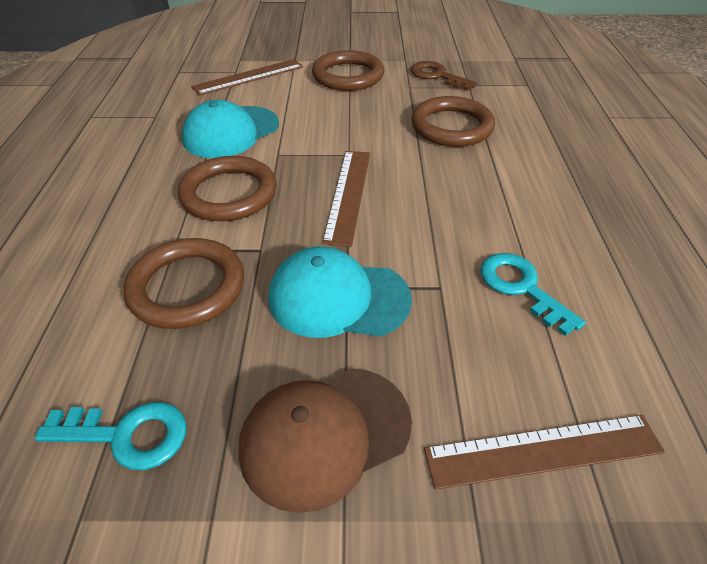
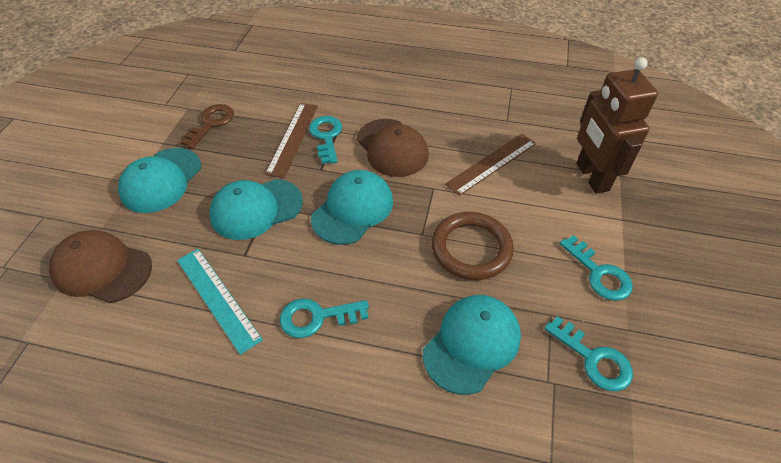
brown cap: 1 -> 2
brown ring: 4 -> 1
brown robot: 0 -> 1
brown ruler: 3 -> 2
turquoise cap: 2 -> 4
turquoise key: 2 -> 4
turquoise ruler: 0 -> 1

